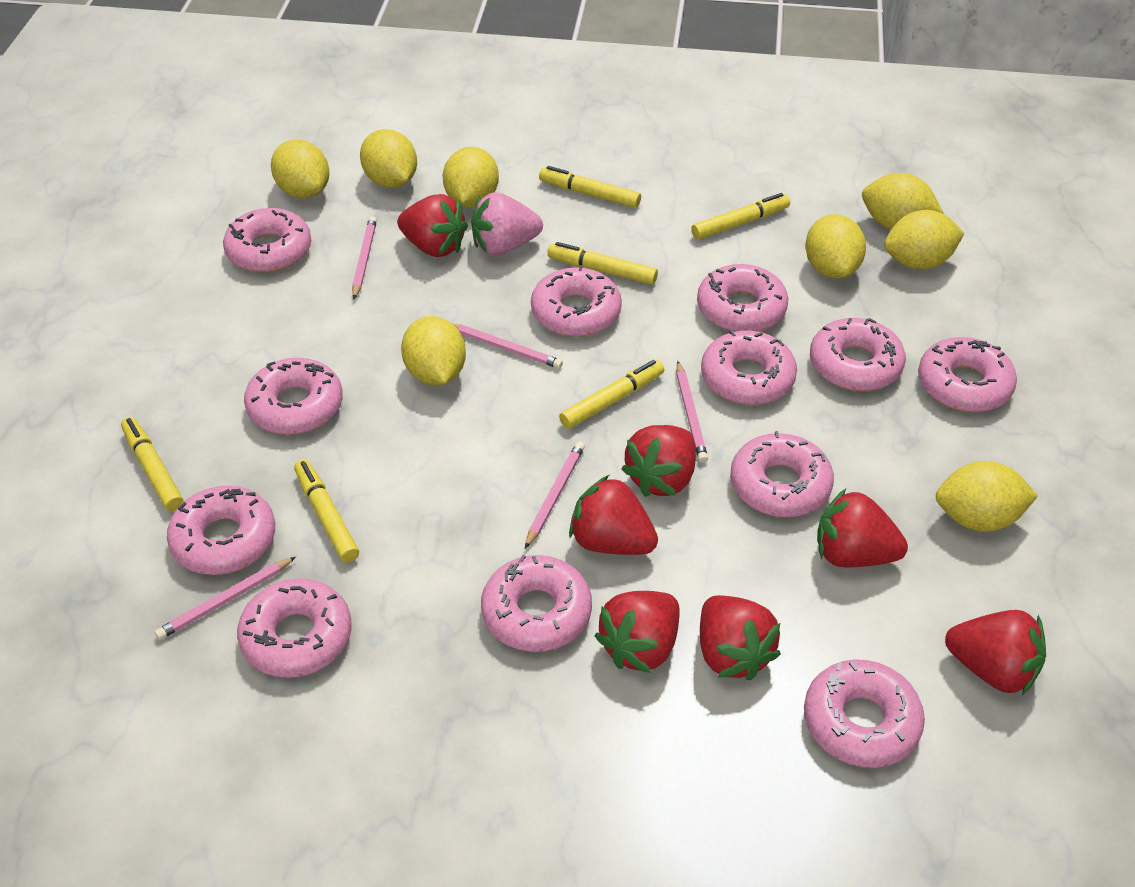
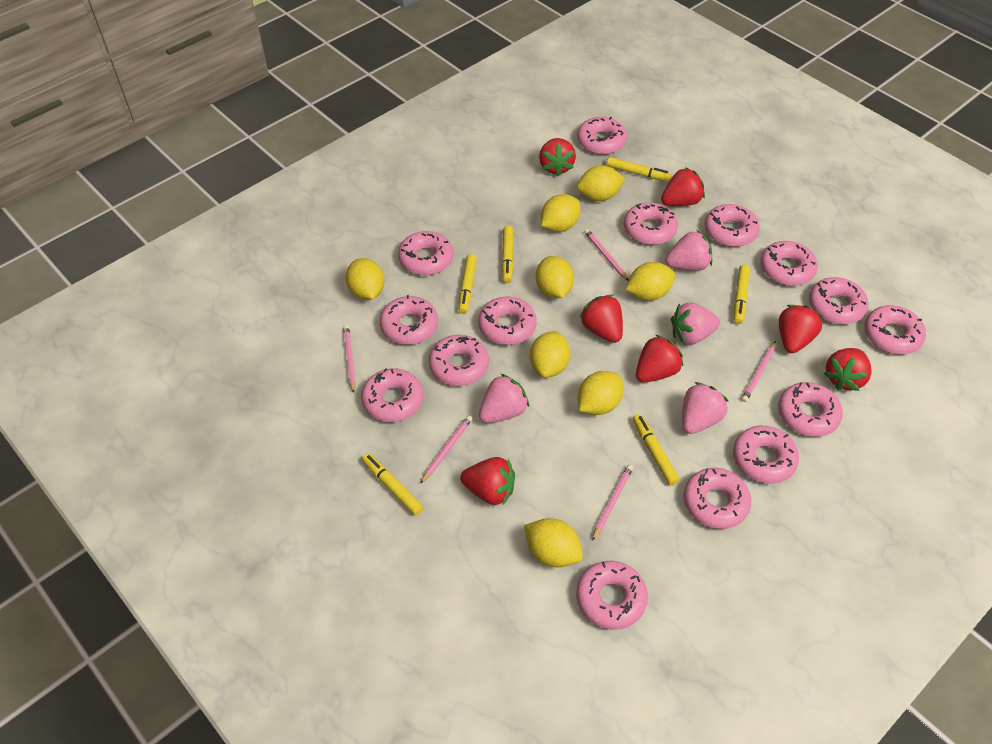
pink donut: 12 -> 15
pink strawberry: 1 -> 4

